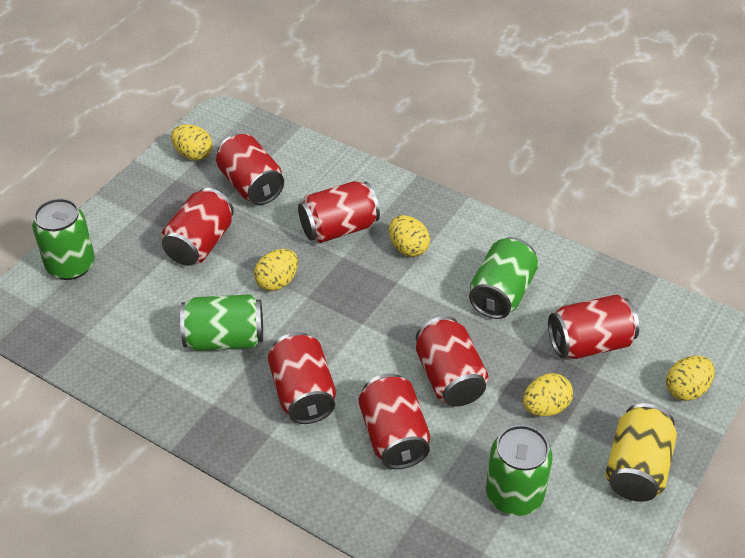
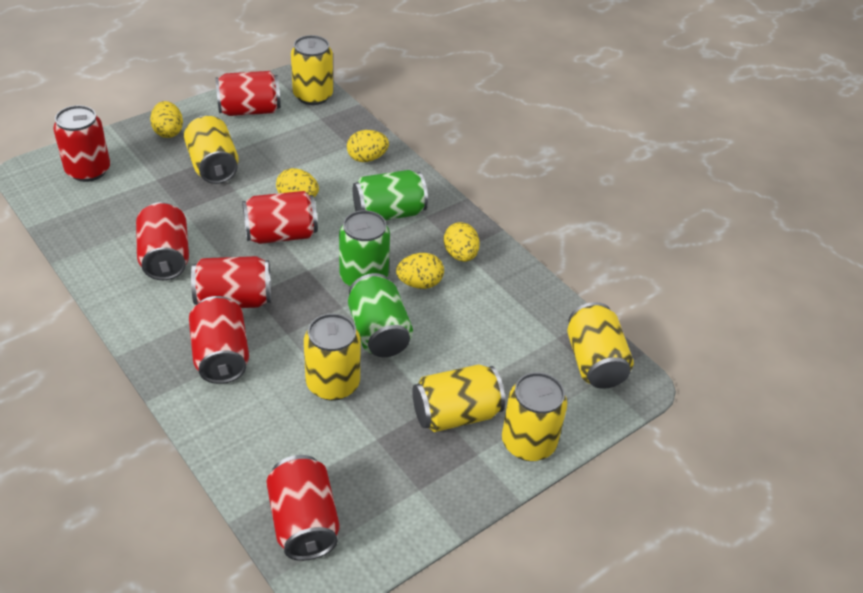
green can: 4 -> 3
yellow can: 1 -> 6

